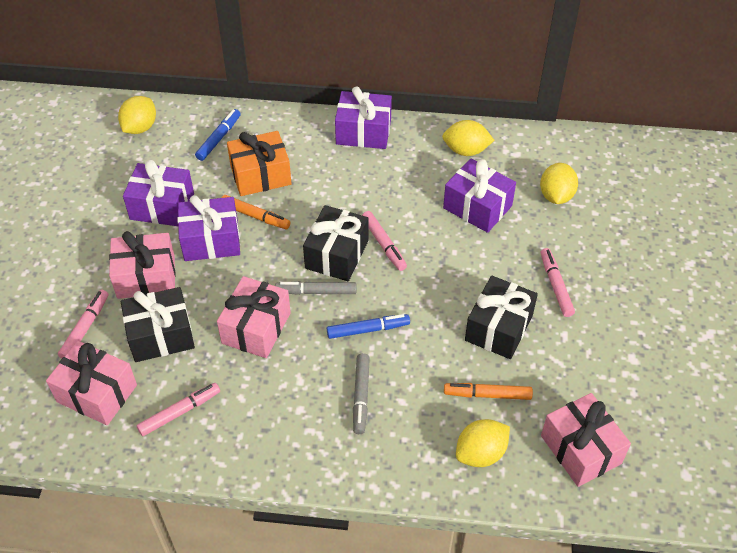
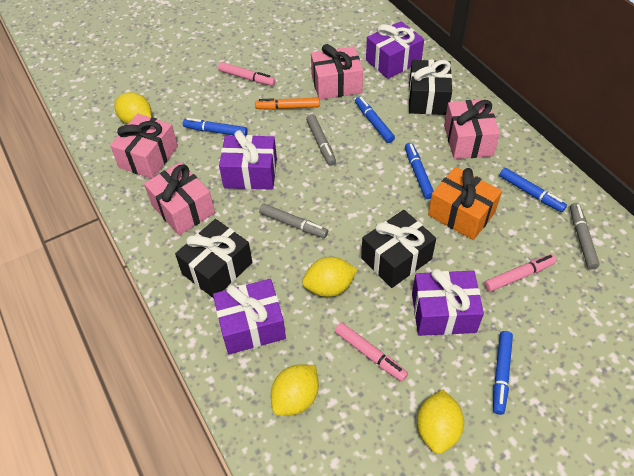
blue marker: 2 -> 5
grey marker: 2 -> 3
orange marker: 2 -> 1
pink marker: 4 -> 3

